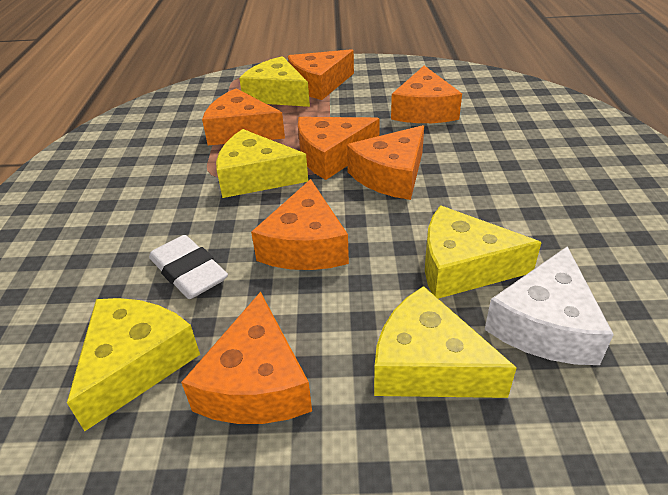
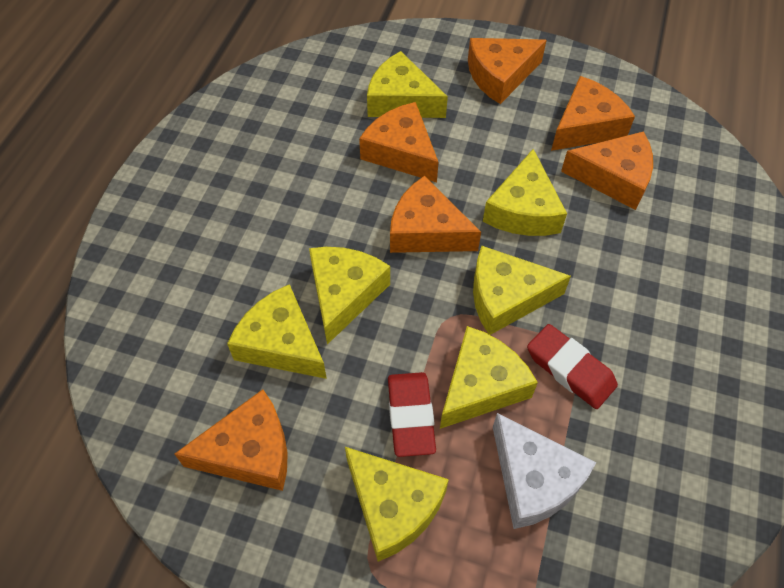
orange cheese: 7 -> 6
red eraser: 0 -> 2
white eraser: 1 -> 0
yellow cheese: 5 -> 7

